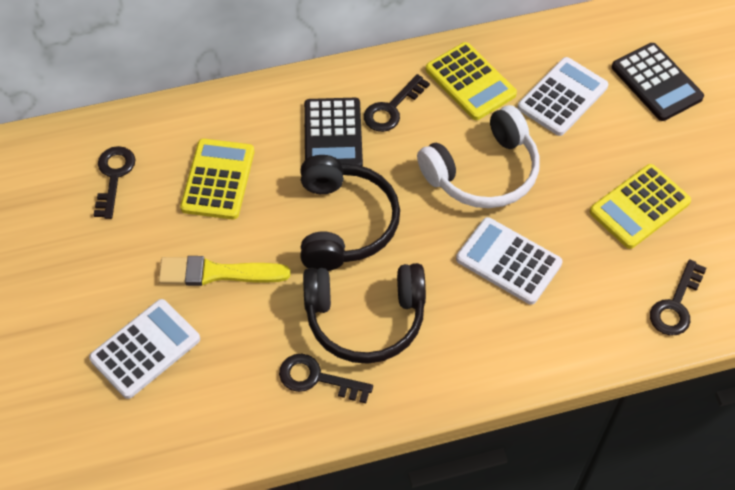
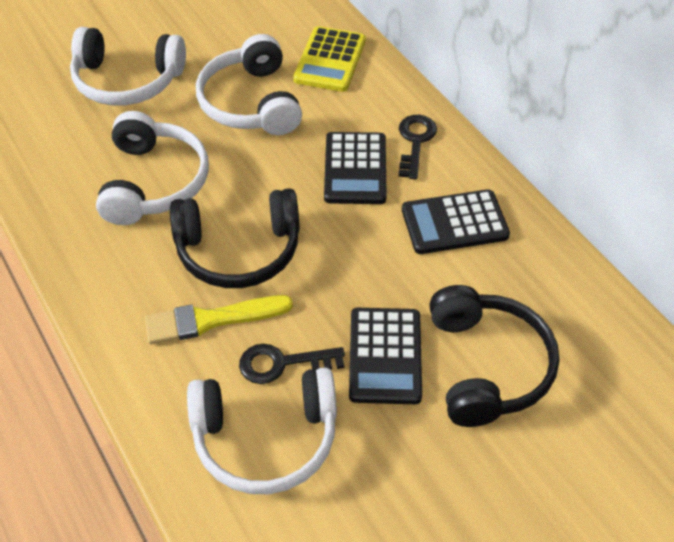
black calculator: 2 -> 3
black key: 4 -> 2
white calculator: 3 -> 0
white headphones: 1 -> 4
yellow calculator: 3 -> 1

